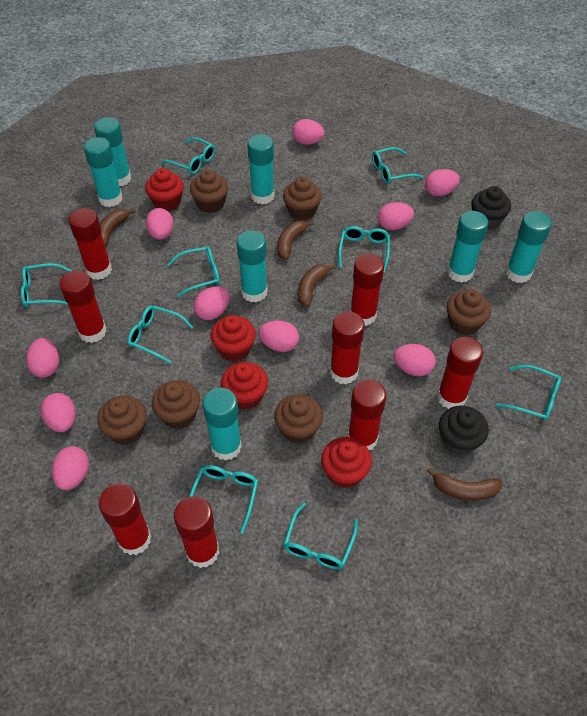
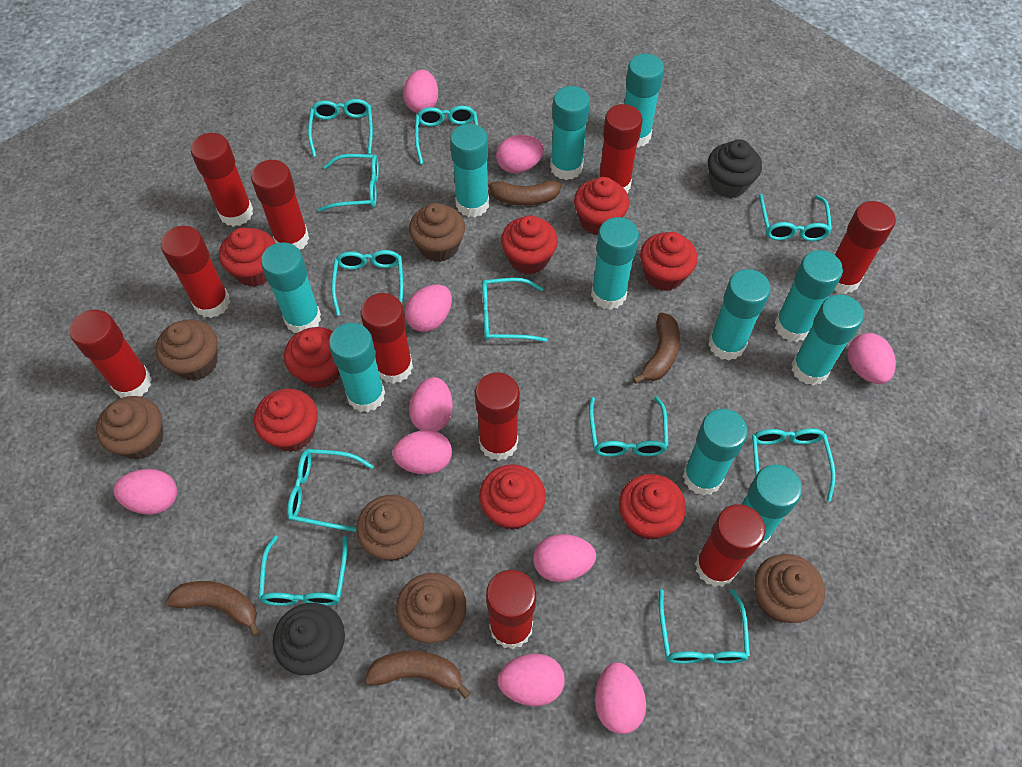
red cupcake: 4 -> 8
red glue stick: 8 -> 10
turquoise glasses: 9 -> 11
turquoise glue stick: 7 -> 11

